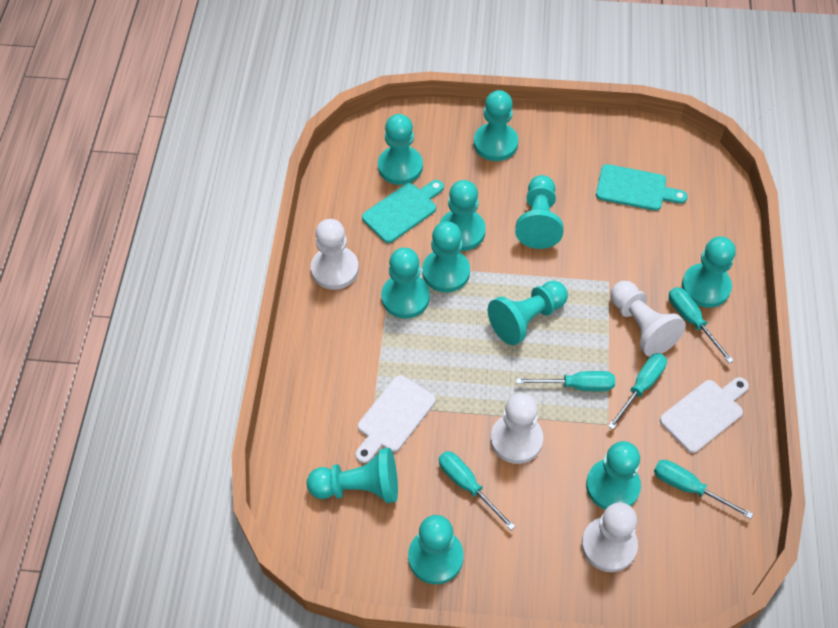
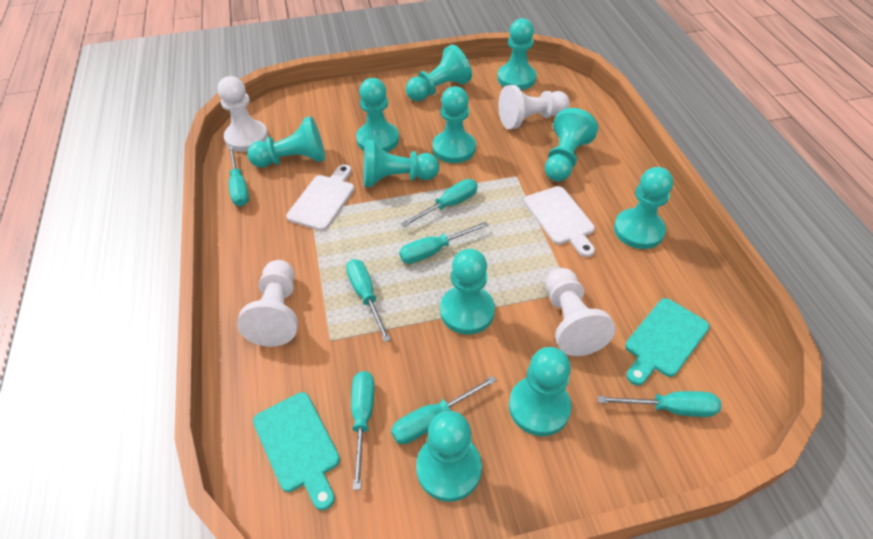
turquoise screwdriver: 5 -> 7

